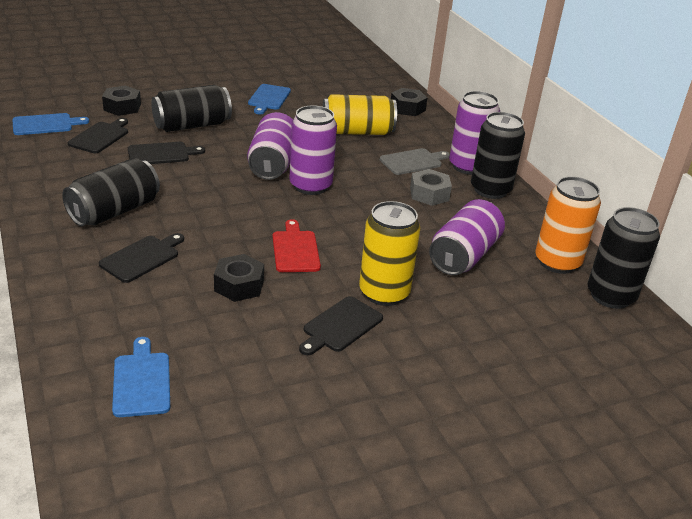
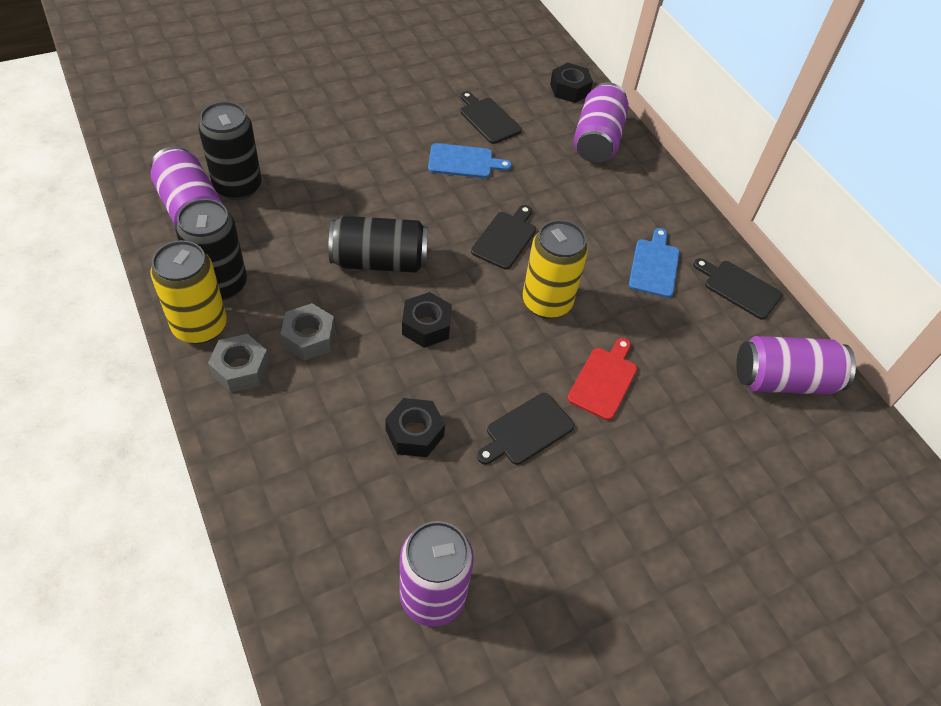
black can: 4 -> 3
blue cutting board: 3 -> 2
grey cutting board: 1 -> 0
grey nut: 1 -> 2
orange can: 1 -> 0

